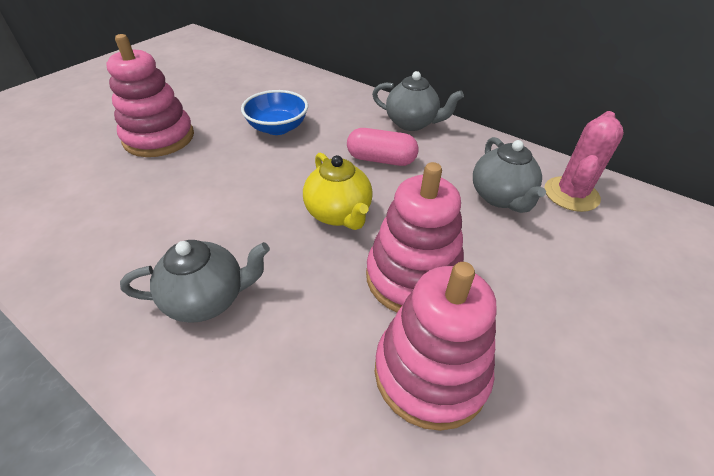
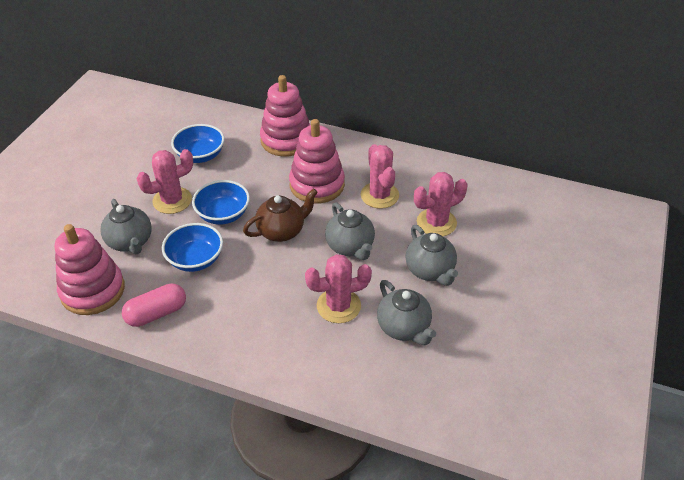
blue bowl: 1 -> 3
brown teapot: 0 -> 1
grey teapot: 3 -> 4
pink cactus: 1 -> 4
yellow teapot: 1 -> 0

